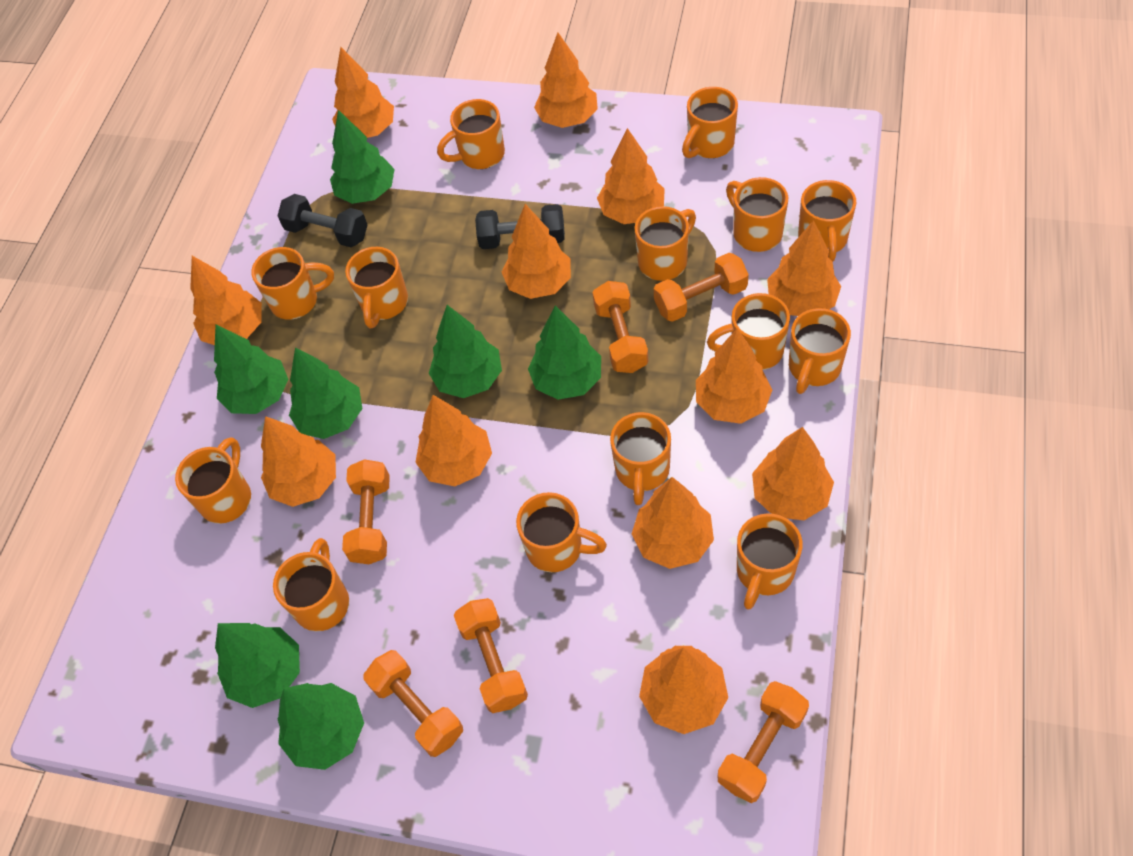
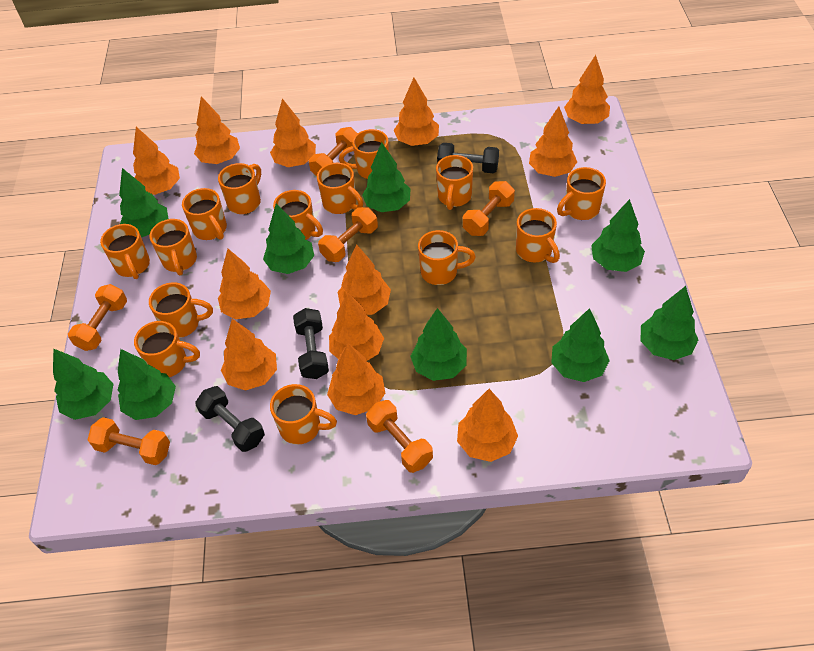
black dumbbell: 2 -> 3
green tree: 7 -> 9

